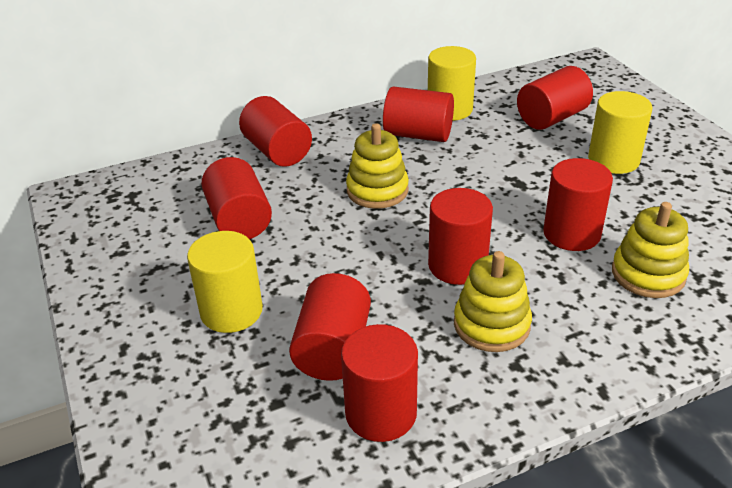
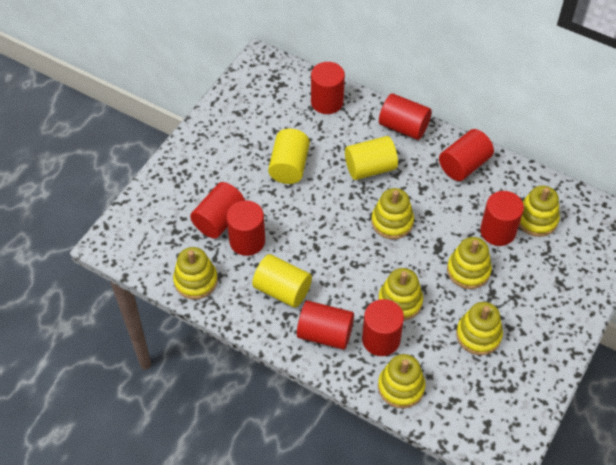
yellow stacking toy: 3 -> 7

